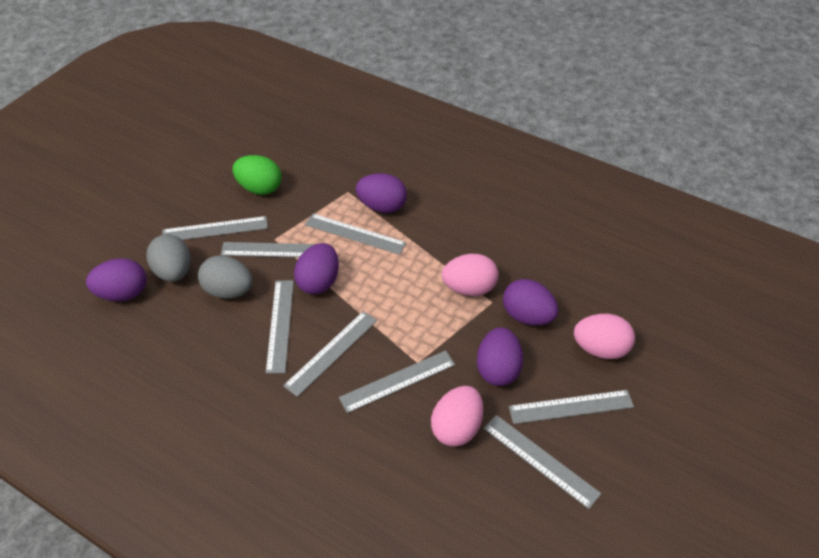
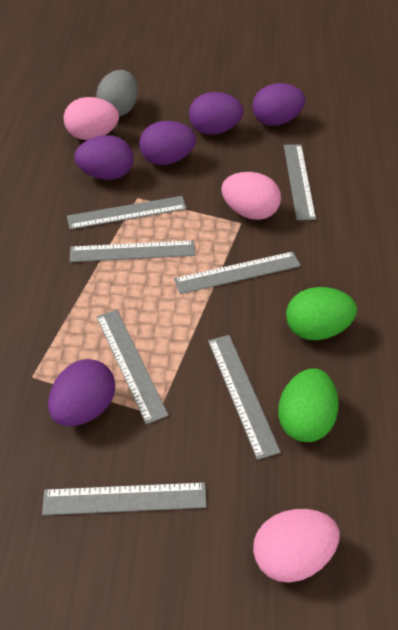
green egg: 1 -> 2
grey egg: 2 -> 1
grey ruler: 8 -> 7

